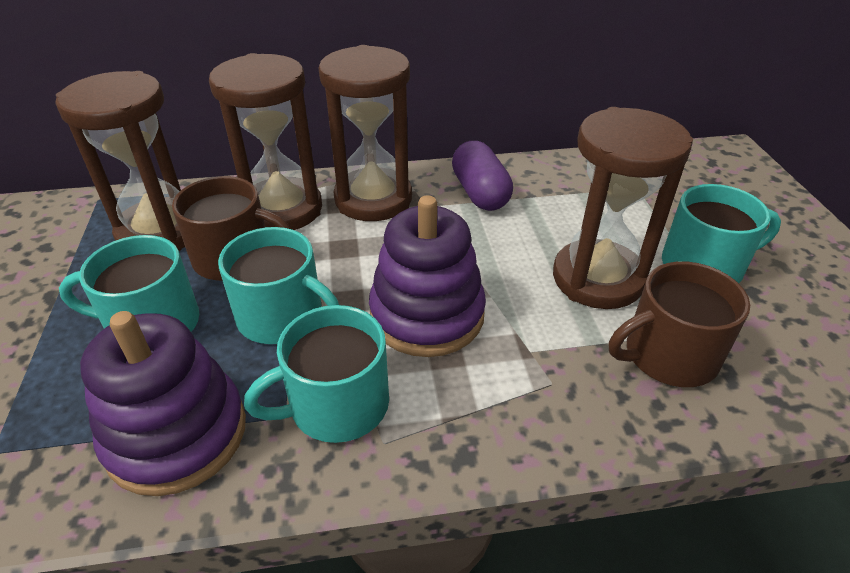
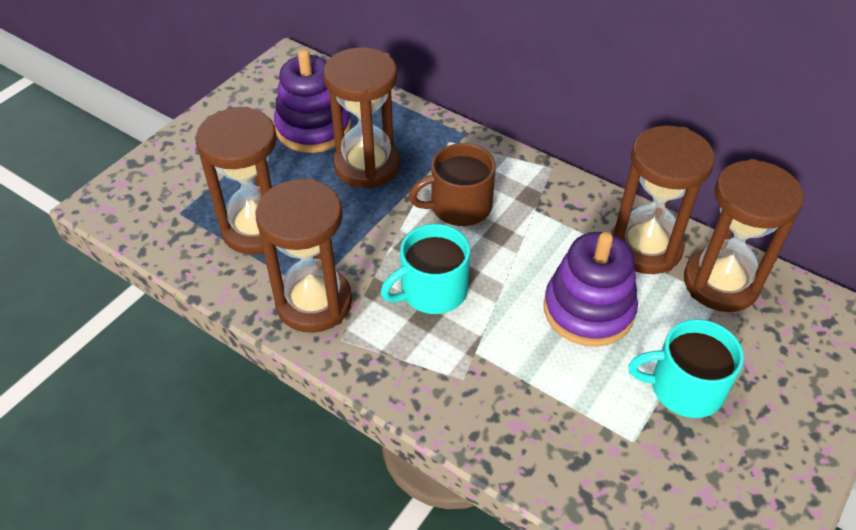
brown hourglass: 4 -> 5
brown mug: 2 -> 1
purple capsule: 1 -> 0
turquoise mug: 4 -> 2

